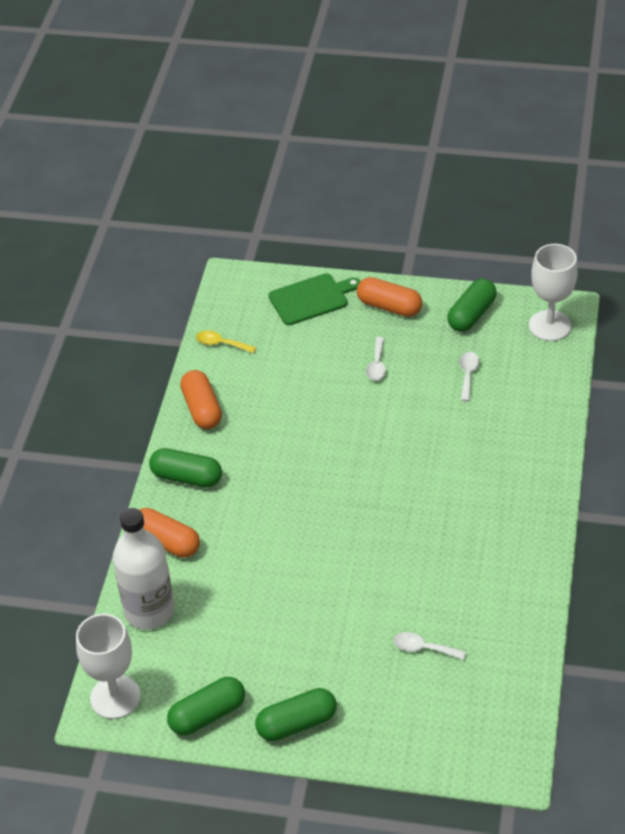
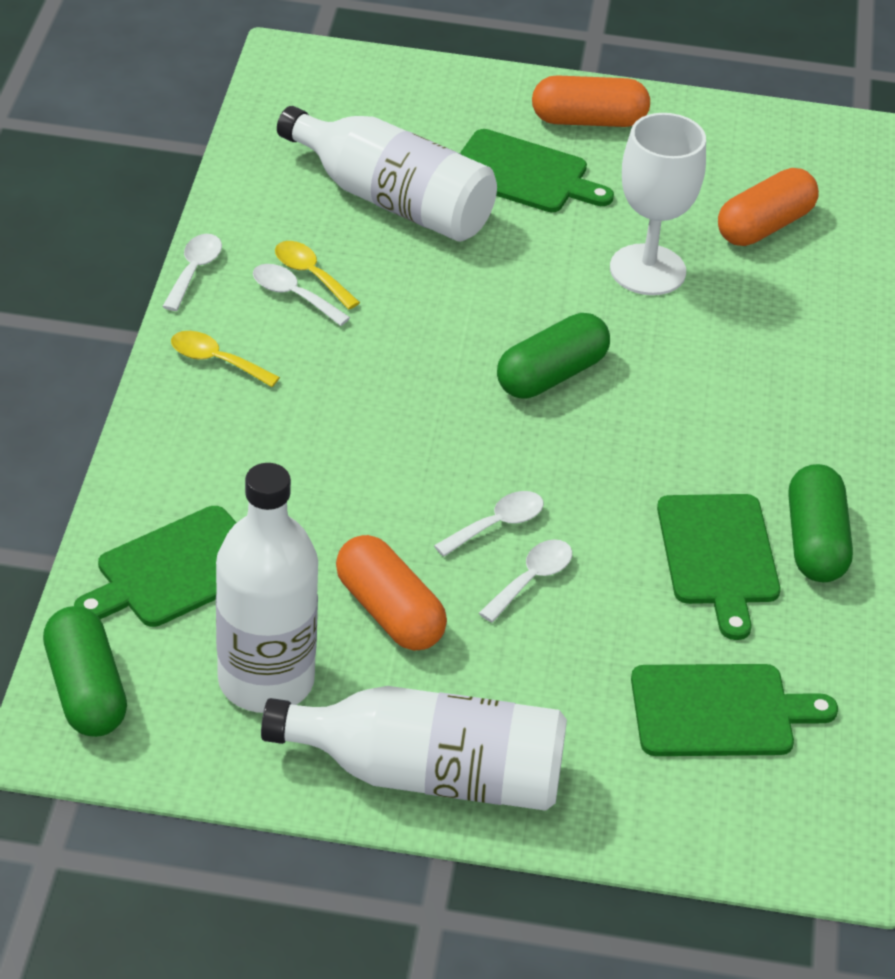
green capsule: 4 -> 3
green cutting board: 1 -> 4
white bottle: 1 -> 3
white goblet: 2 -> 1
white spoon: 3 -> 4
yellow spoon: 1 -> 2

